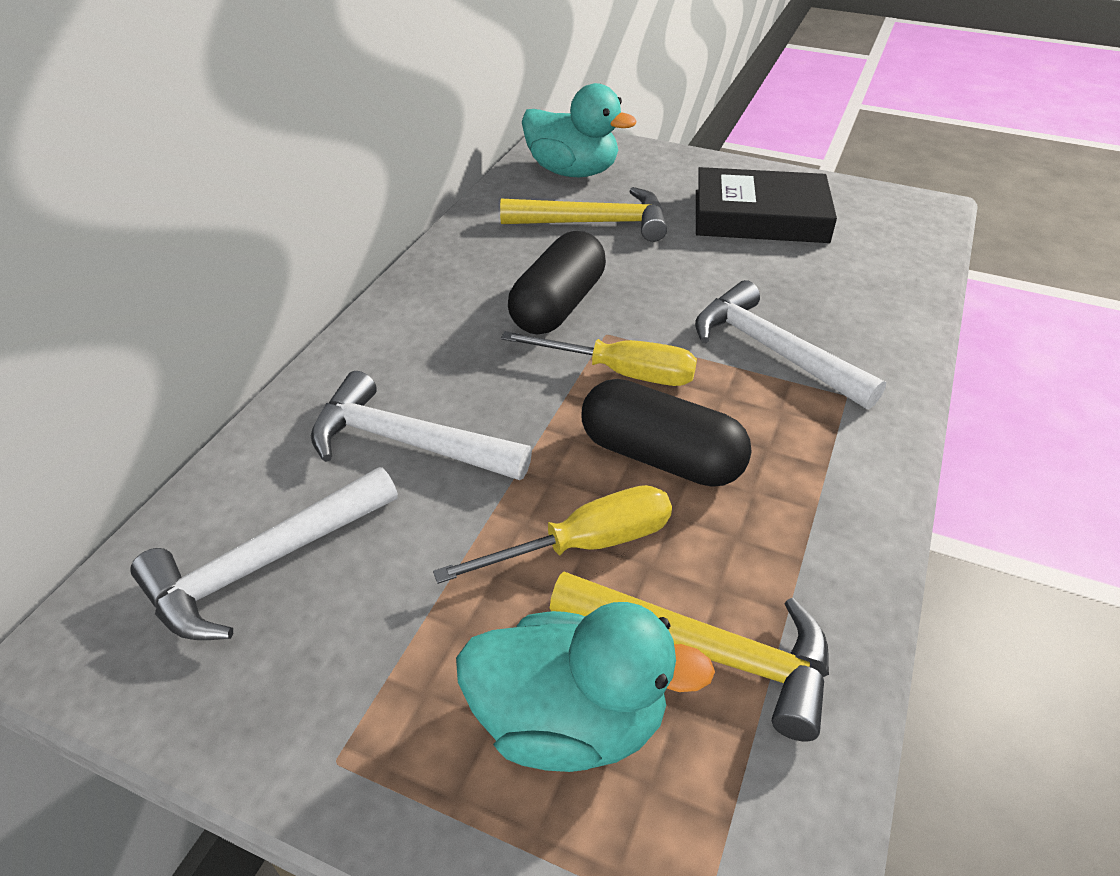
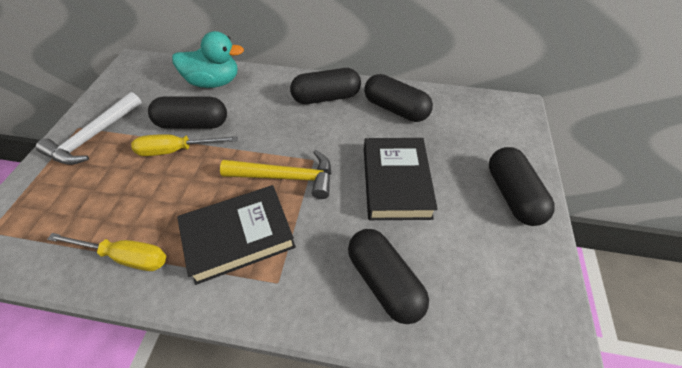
black book: 1 -> 2
black capsule: 2 -> 5
turquoise duck: 2 -> 1
white hammer: 3 -> 1
yellow hammer: 2 -> 1

